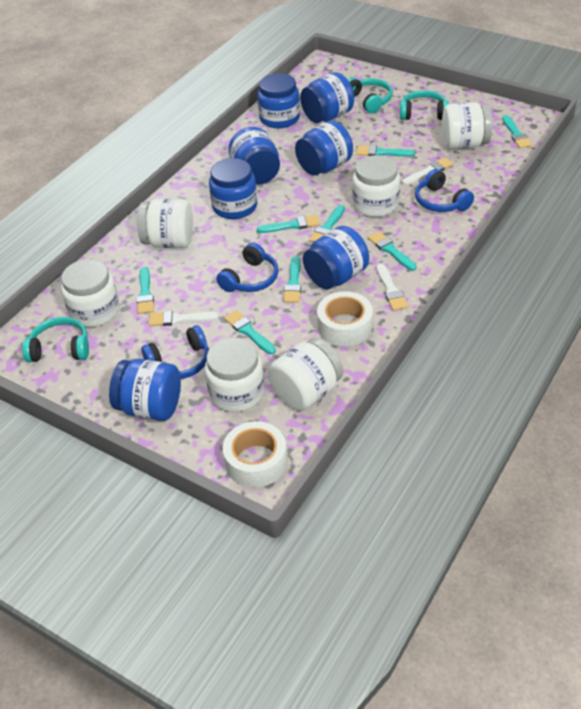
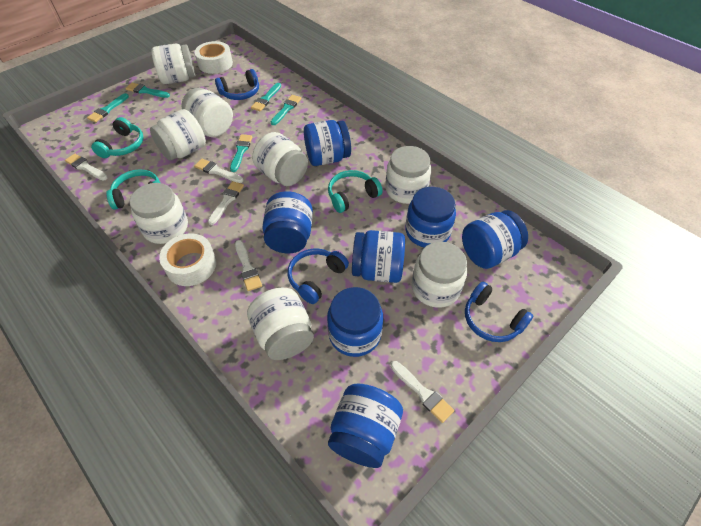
turquoise brush: 8 -> 5
white brush: 3 -> 5
white jar: 6 -> 8

